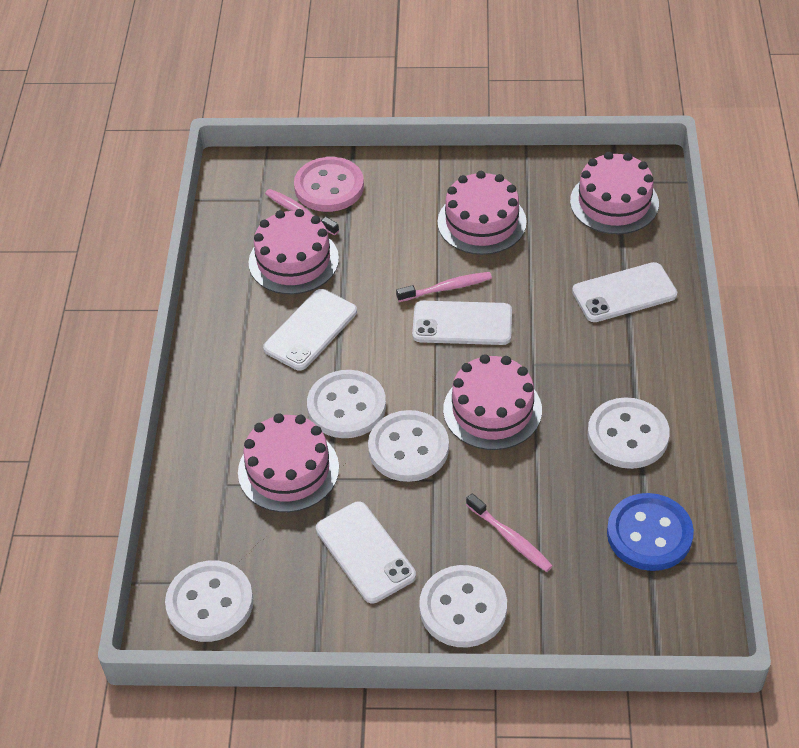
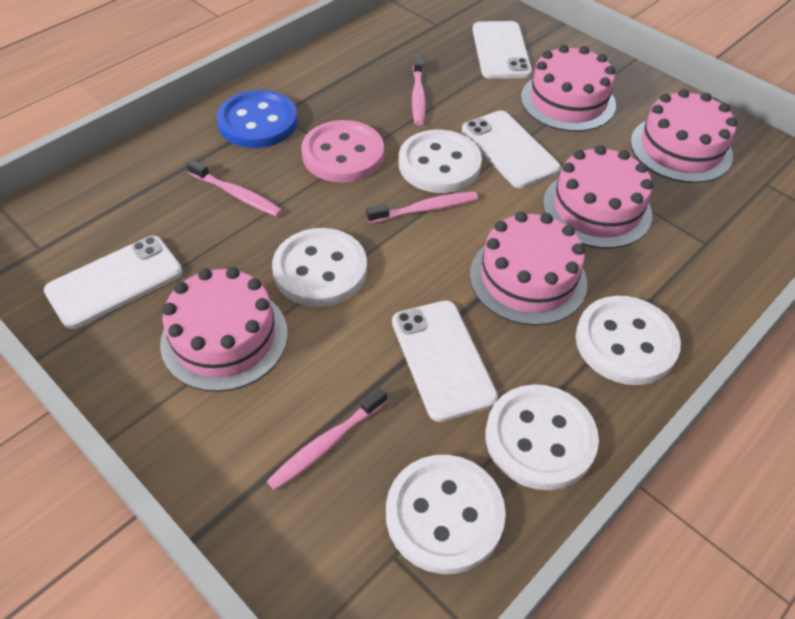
pink toothbrush: 3 -> 4

